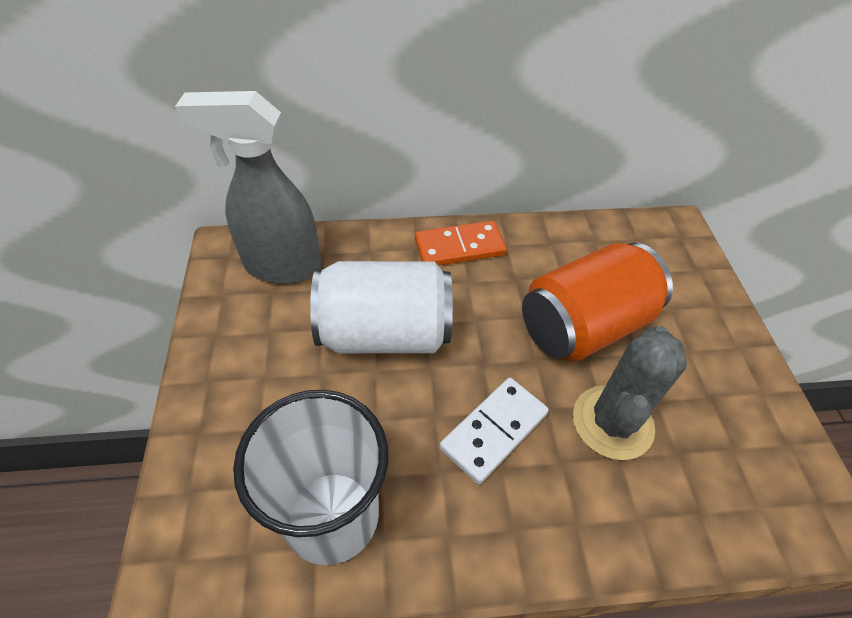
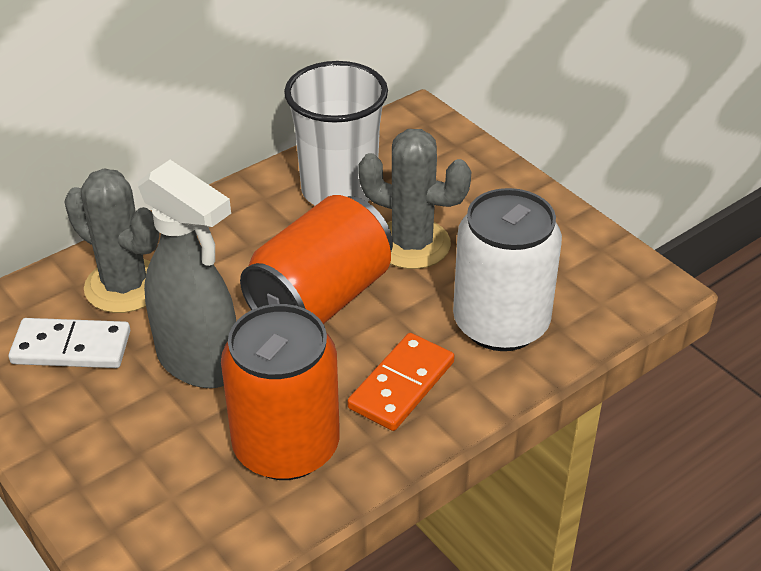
grey cactus: 1 -> 2
orange can: 1 -> 2

